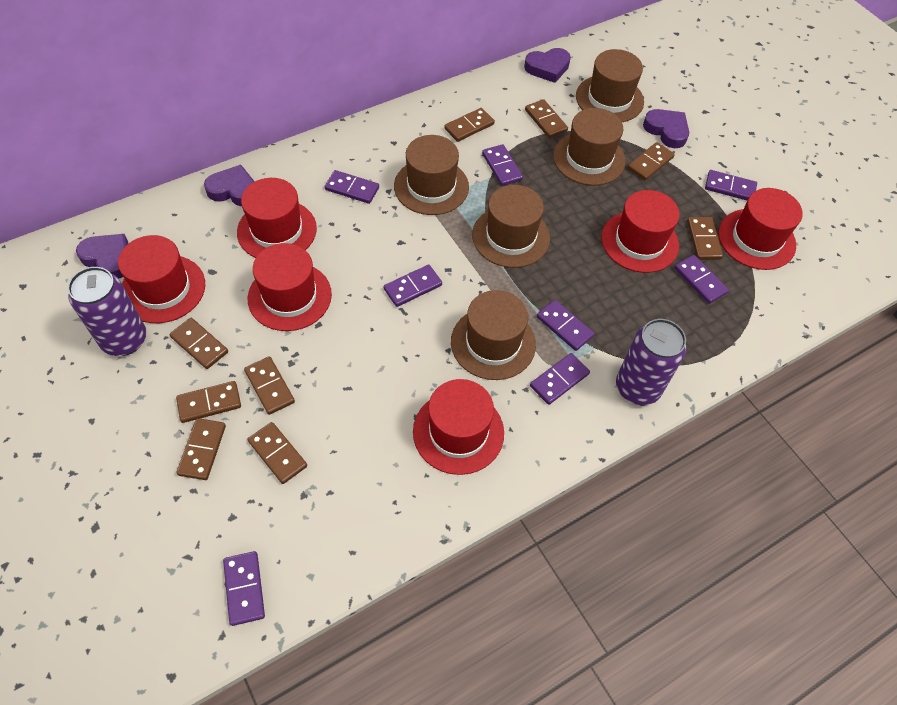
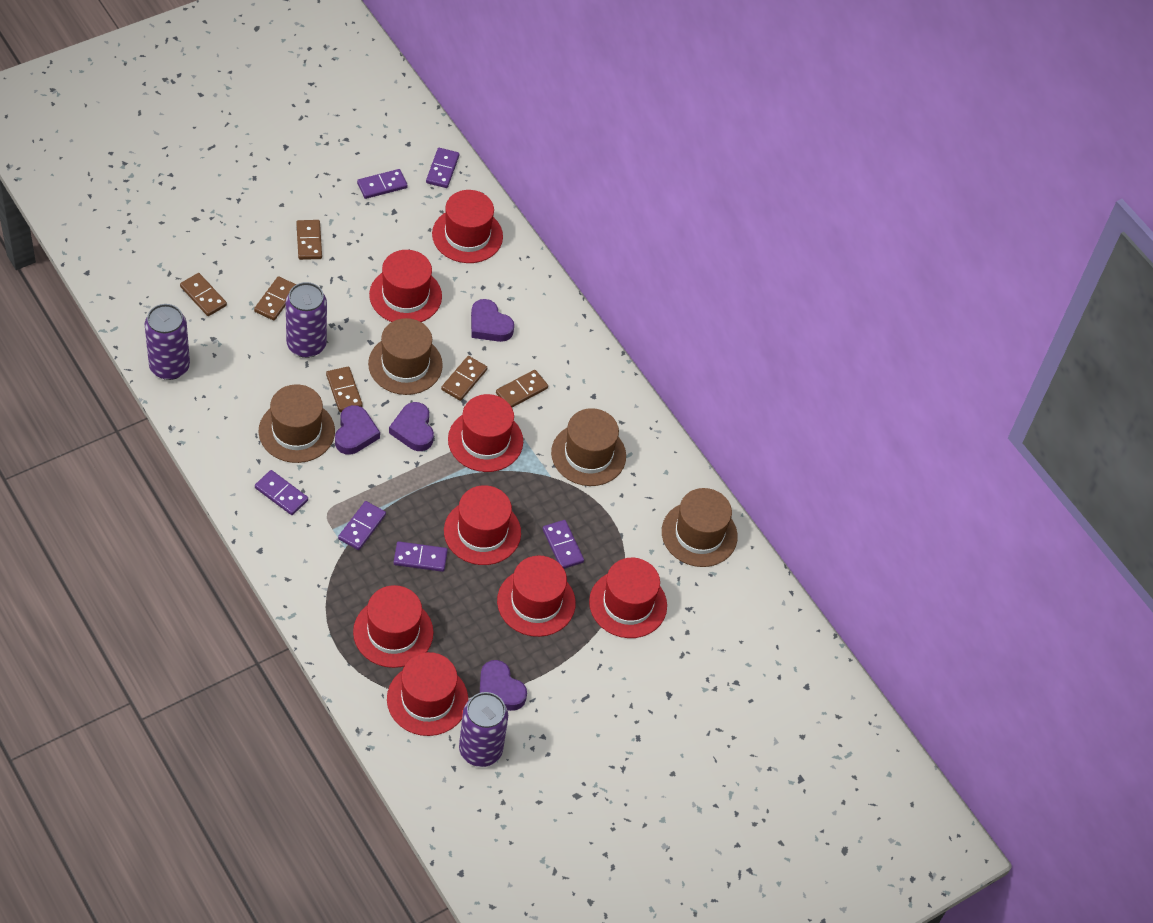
brown domino: 9 -> 6
brown hat: 5 -> 4
purple can: 2 -> 3
purple domino: 8 -> 6
red hat: 6 -> 8

